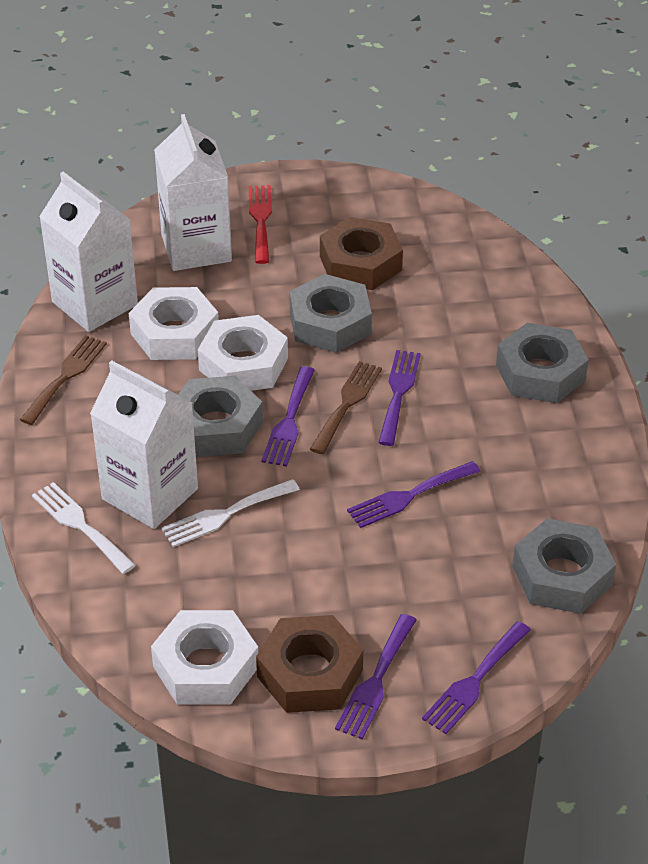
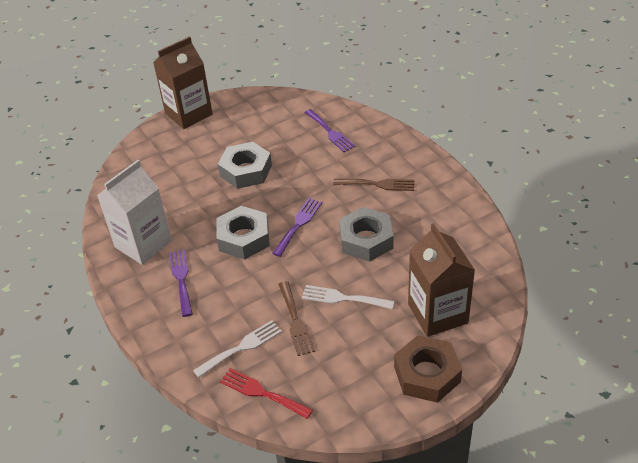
brown carton: 0 -> 2
brown nut: 2 -> 1
grey nut: 4 -> 3
purple fork: 5 -> 3
white carton: 3 -> 1
white nut: 3 -> 0

